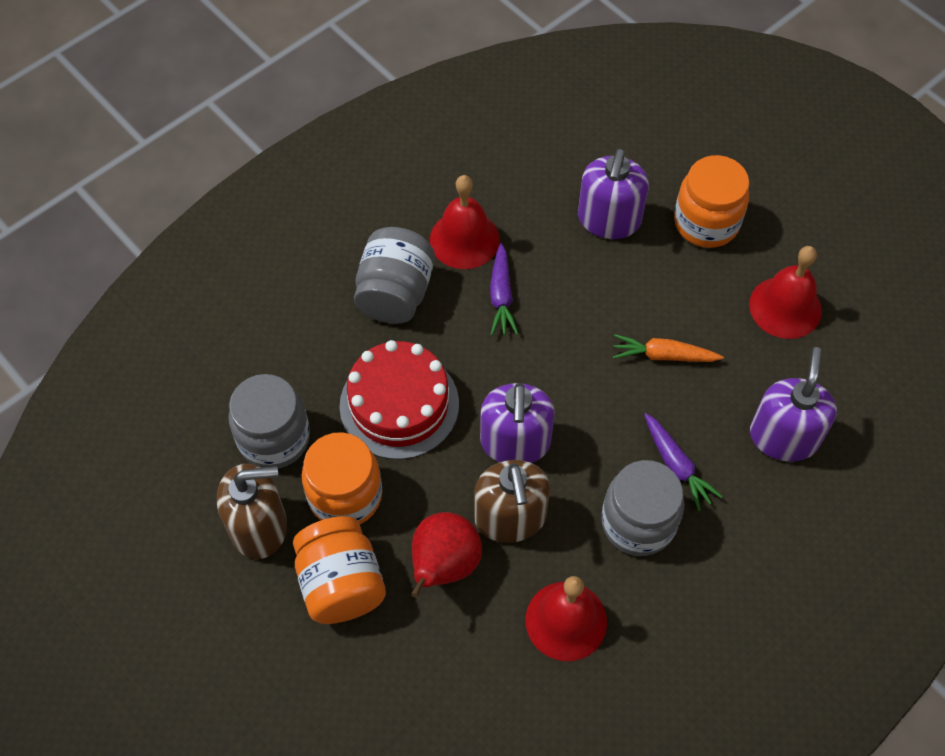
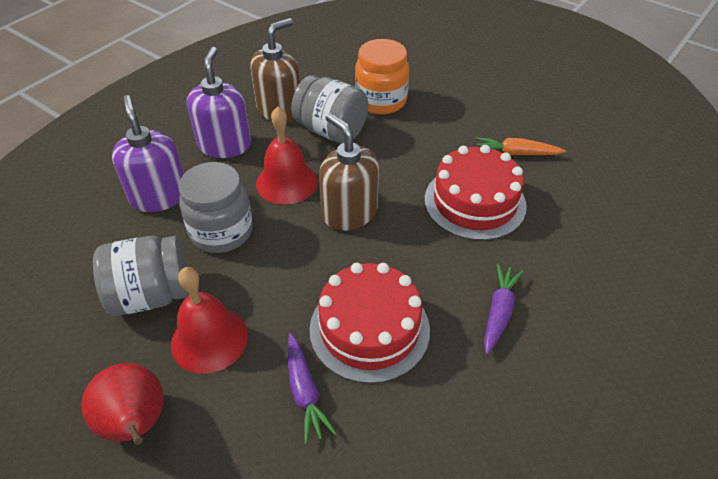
orange jar: 3 -> 1
purple soap dispenser: 3 -> 2
red bell: 3 -> 2
red cake: 1 -> 2

